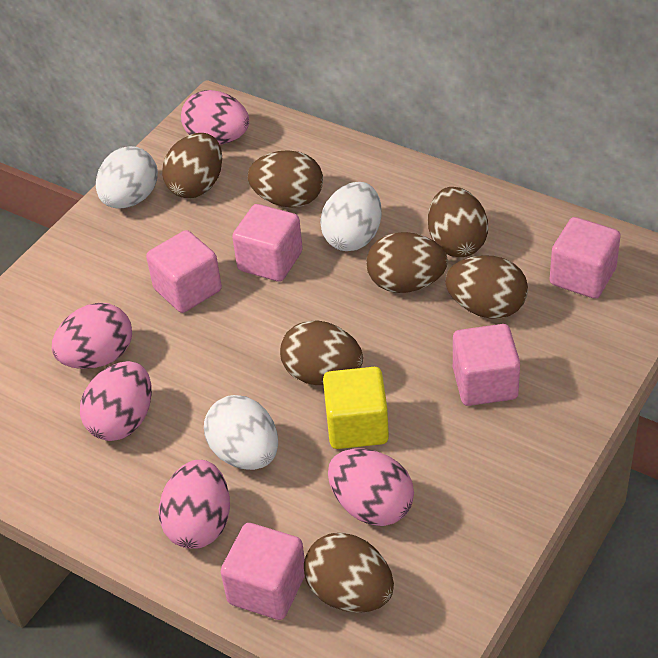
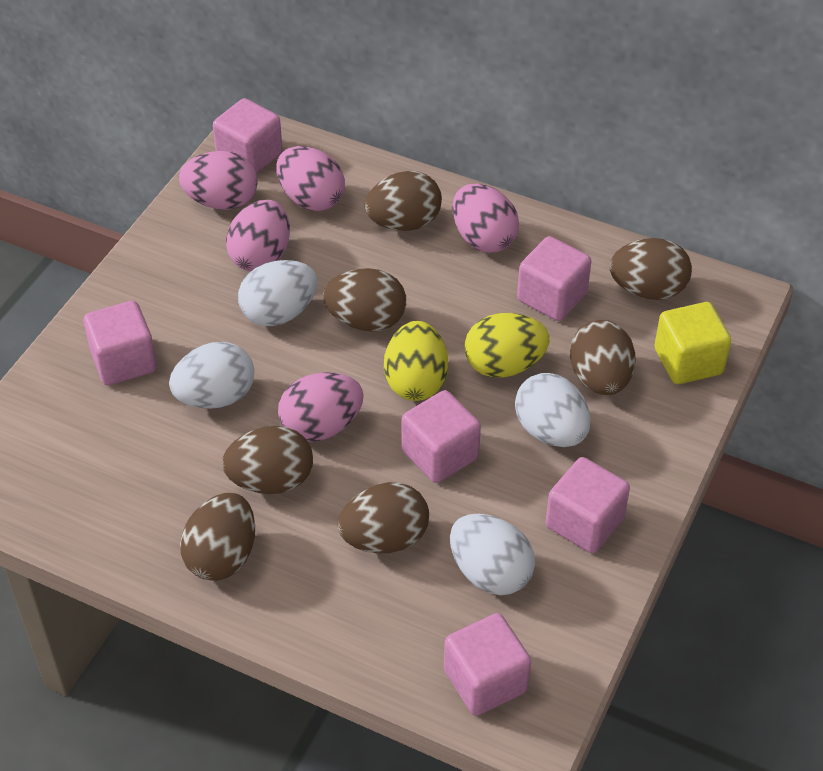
pink cube: 5 -> 6
white egg: 3 -> 4
yellow egg: 0 -> 2

